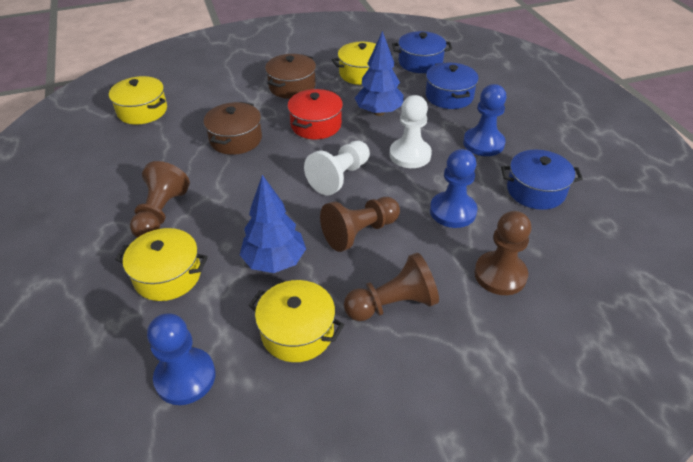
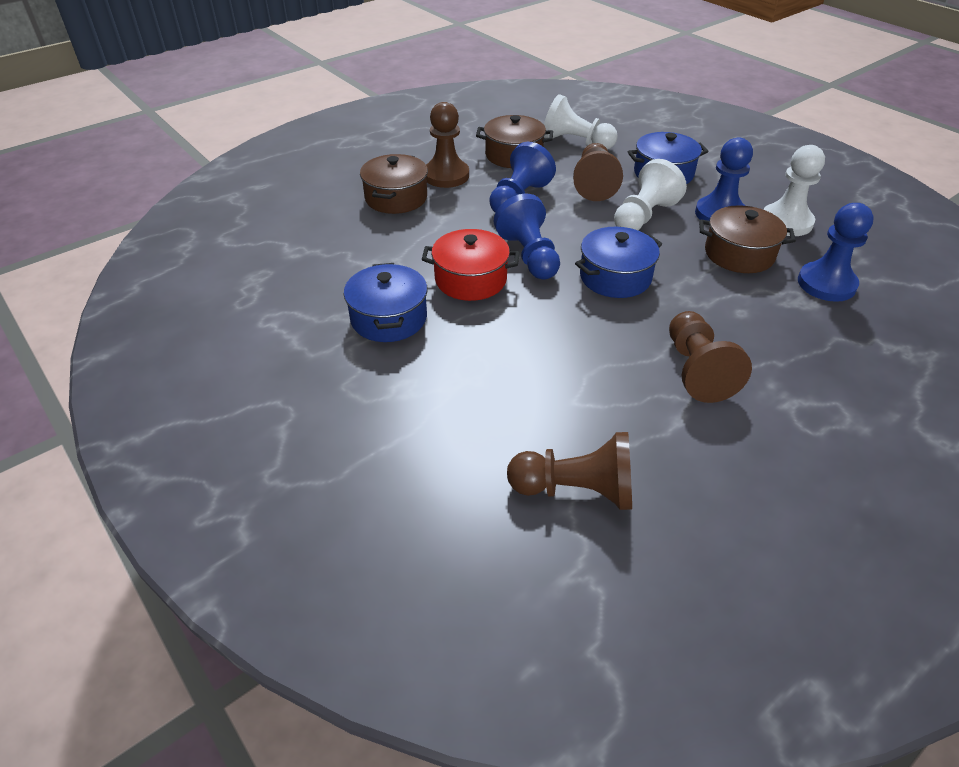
blue pawn: 3 -> 4
blue tree: 2 -> 0
brown pot: 2 -> 3
white pawn: 2 -> 3
yellow pot: 4 -> 0

